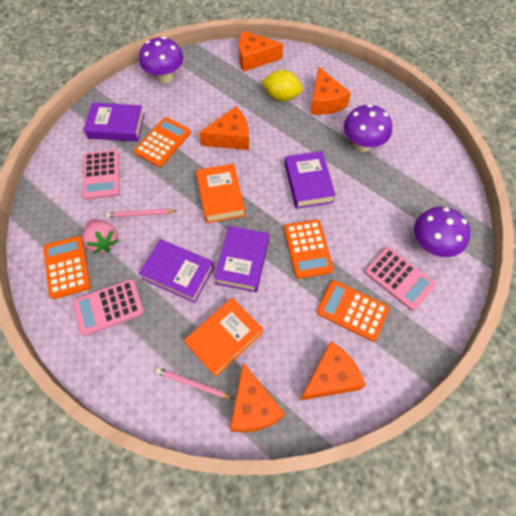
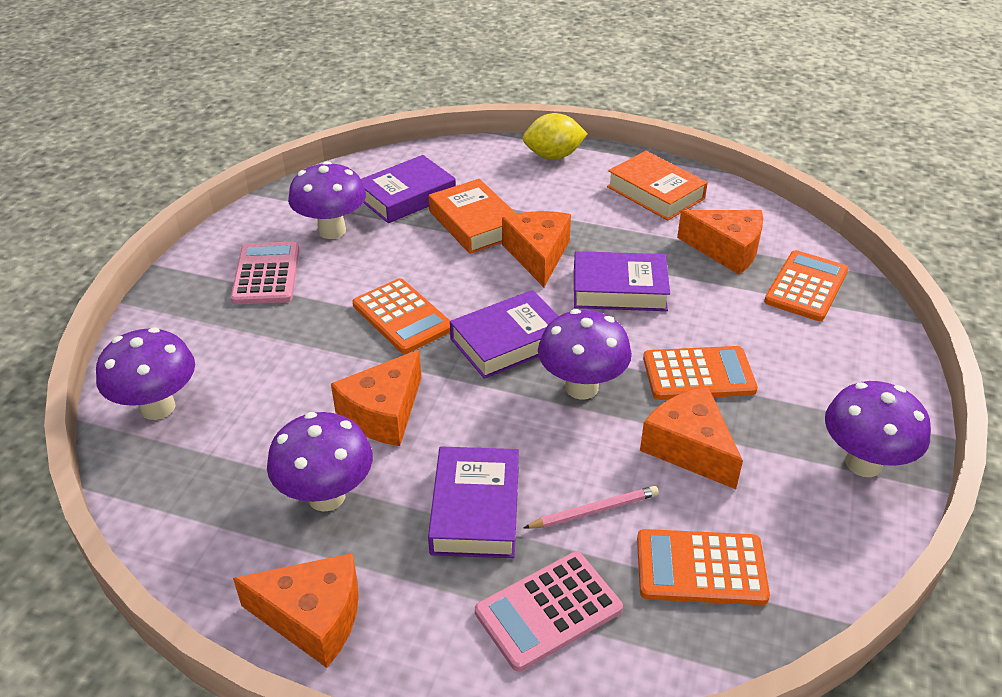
pink calculator: 3 -> 2
pink pencil: 2 -> 1
pink strawberry: 1 -> 0
purple mushroom: 3 -> 5

